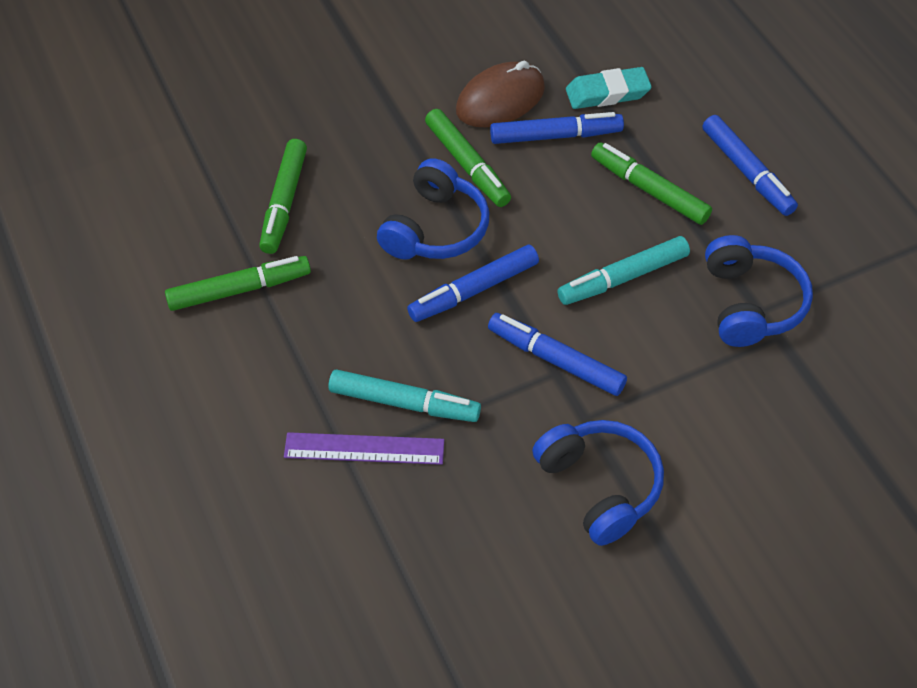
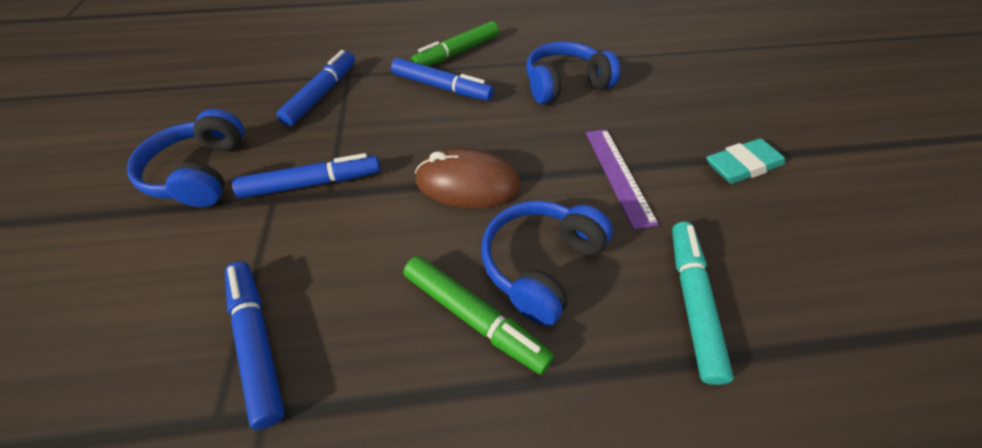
green marker: 4 -> 2
turquoise marker: 2 -> 1

